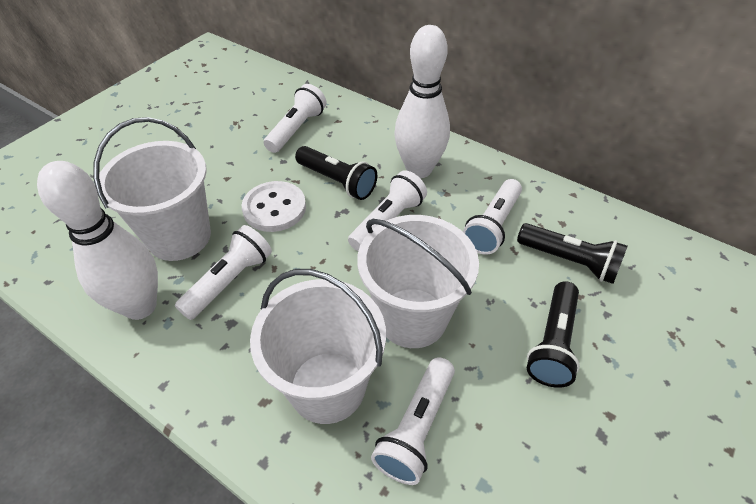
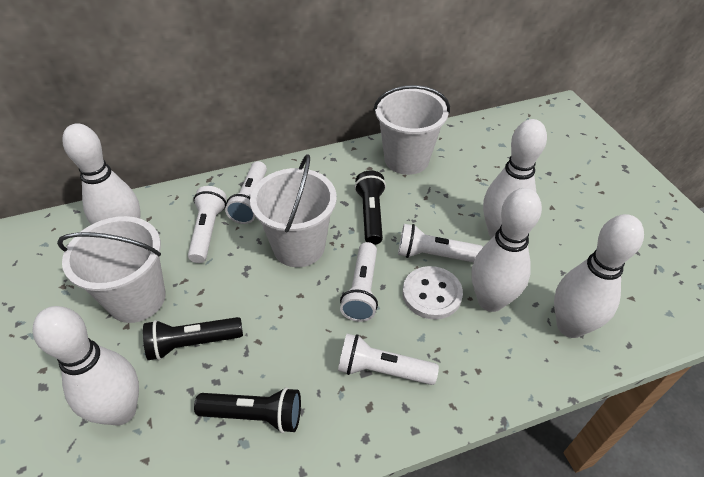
white bowling pin: 2 -> 5

